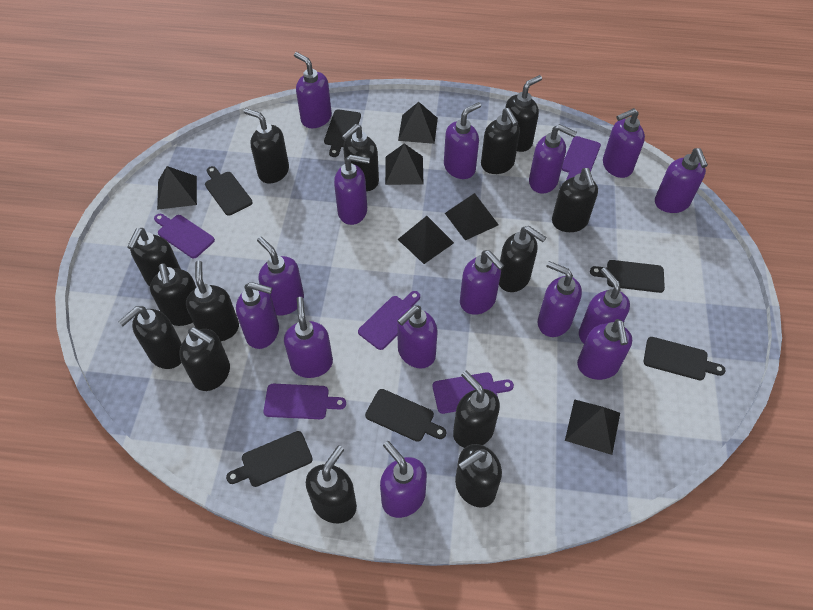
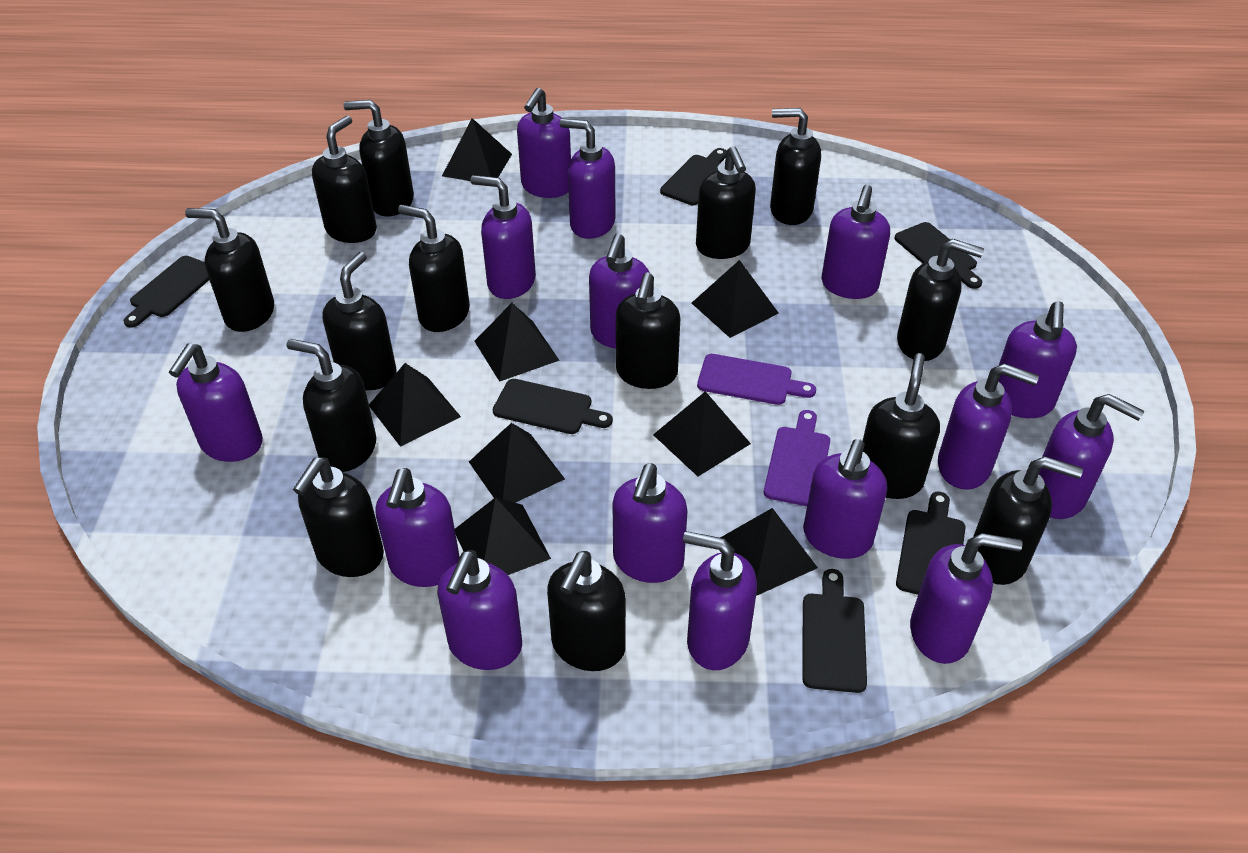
black pyramid: 6 -> 8
purple cutting board: 5 -> 2

